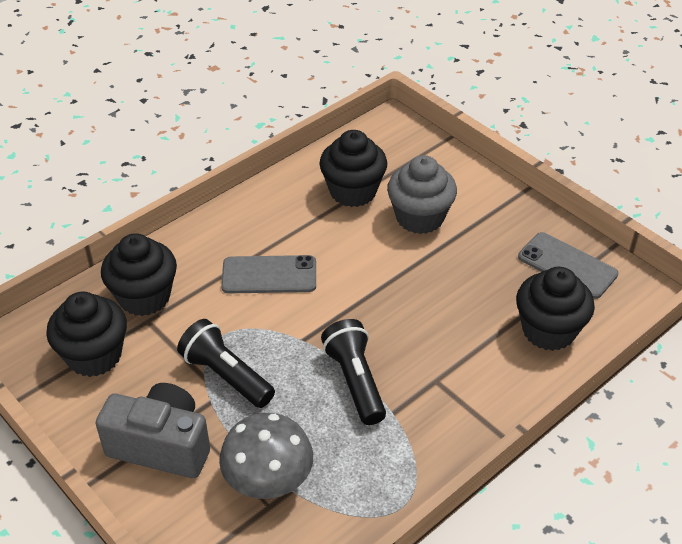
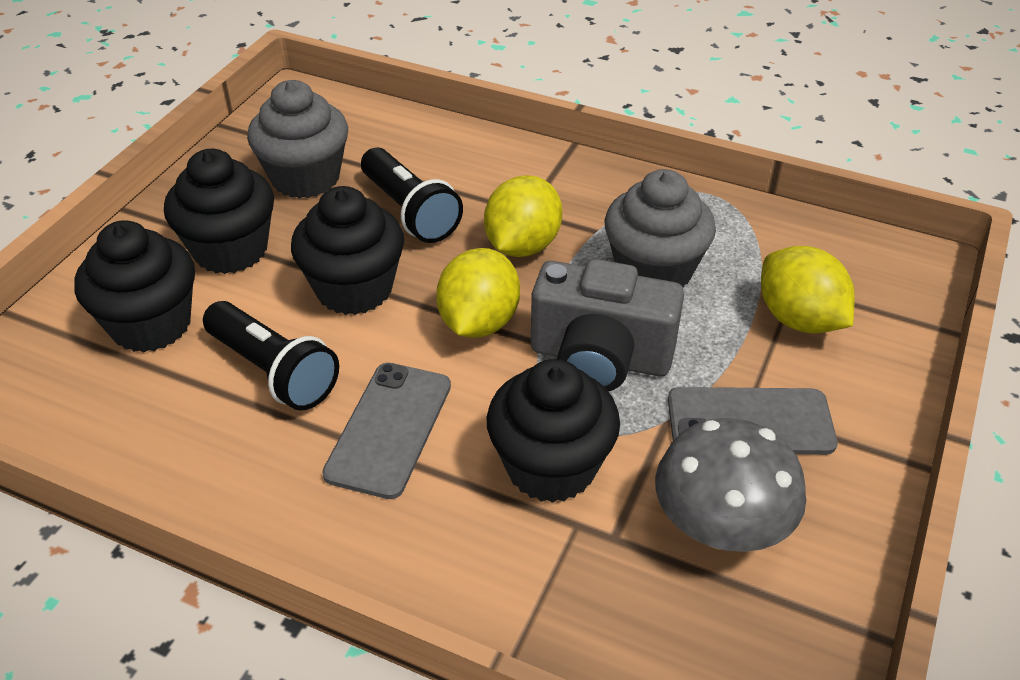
grey cupcake: 1 -> 2
yellow lemon: 0 -> 3

